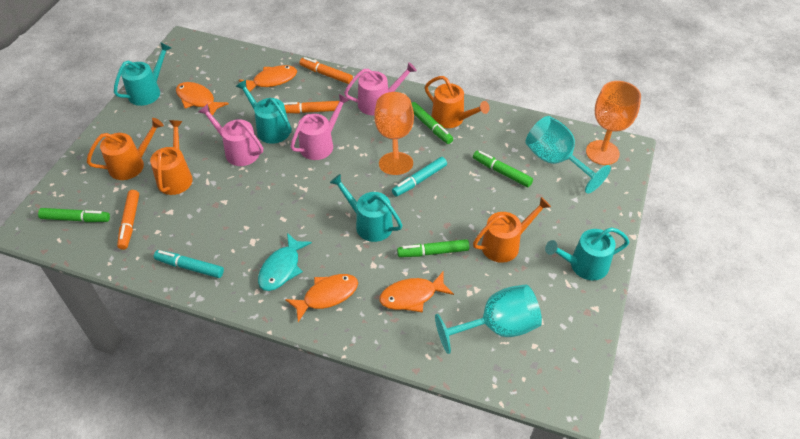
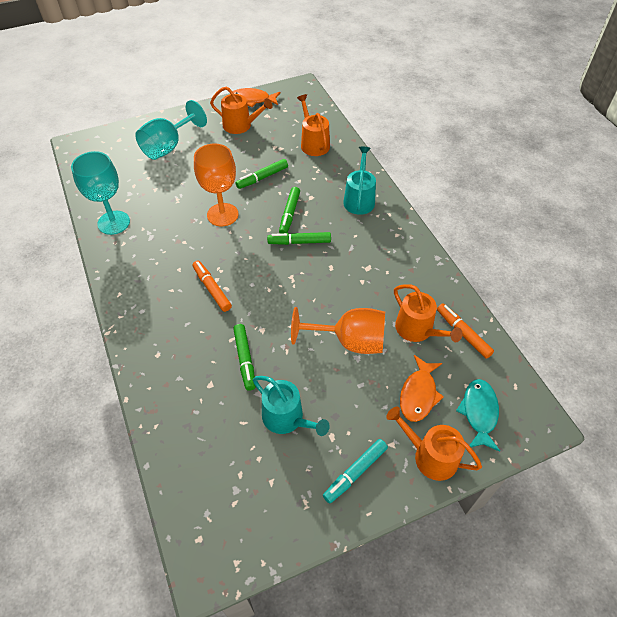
orange fish: 4 -> 2
orange marker: 3 -> 2
pink watering can: 3 -> 0
turquoise marker: 2 -> 1
turquoise watering can: 4 -> 2

